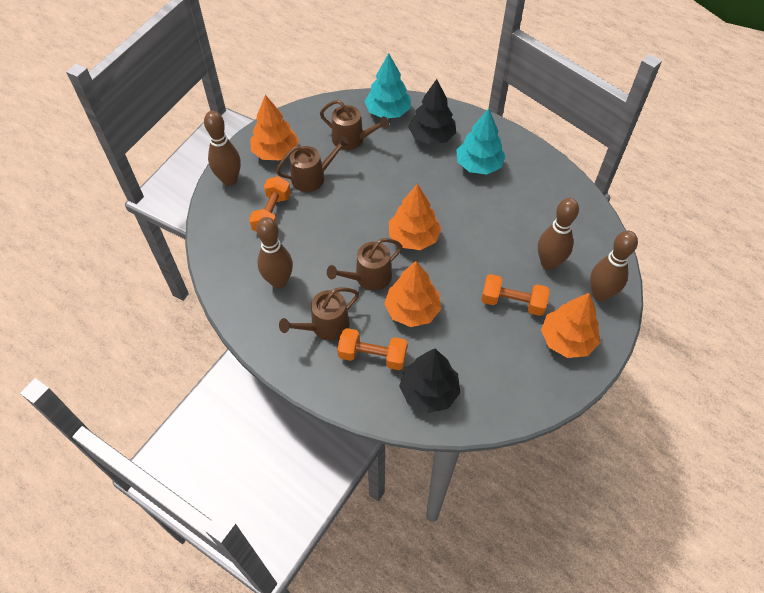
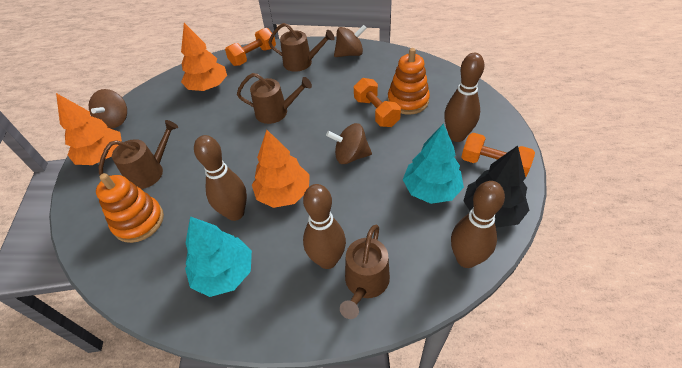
black tree: 2 -> 1
brown spinning top: 0 -> 3
orange stacking toy: 0 -> 2
orange tree: 4 -> 3

